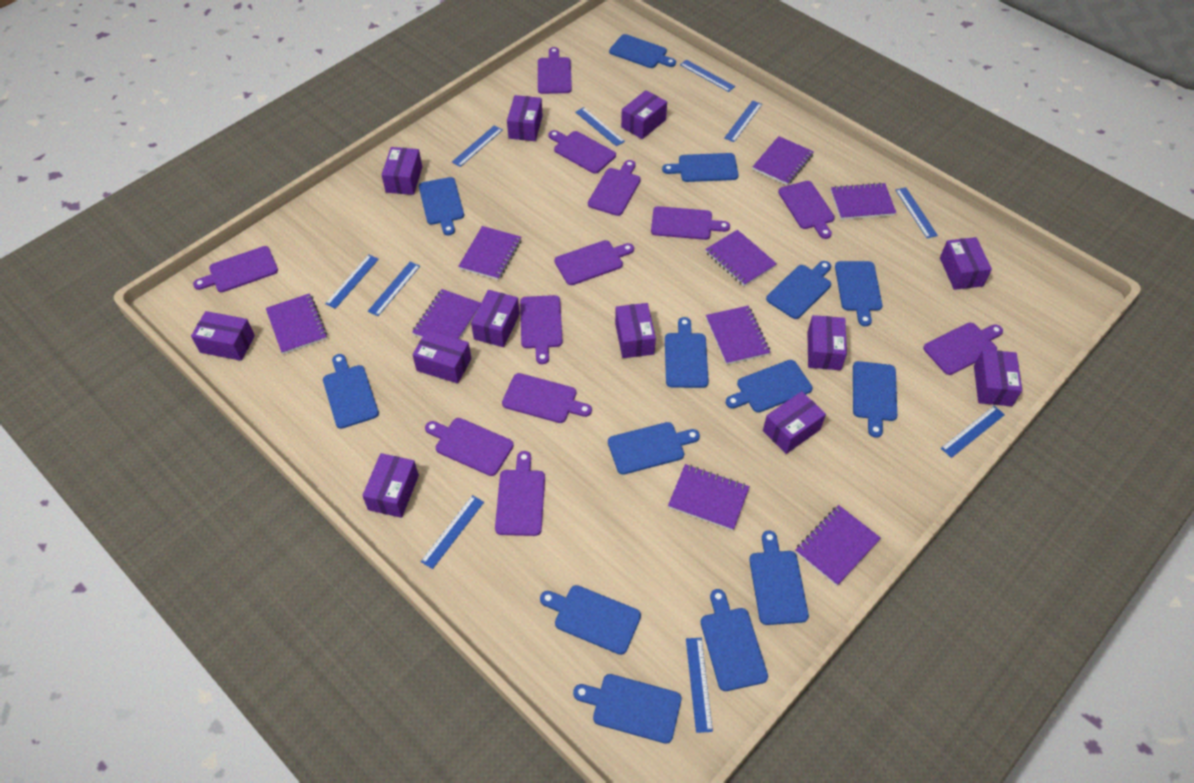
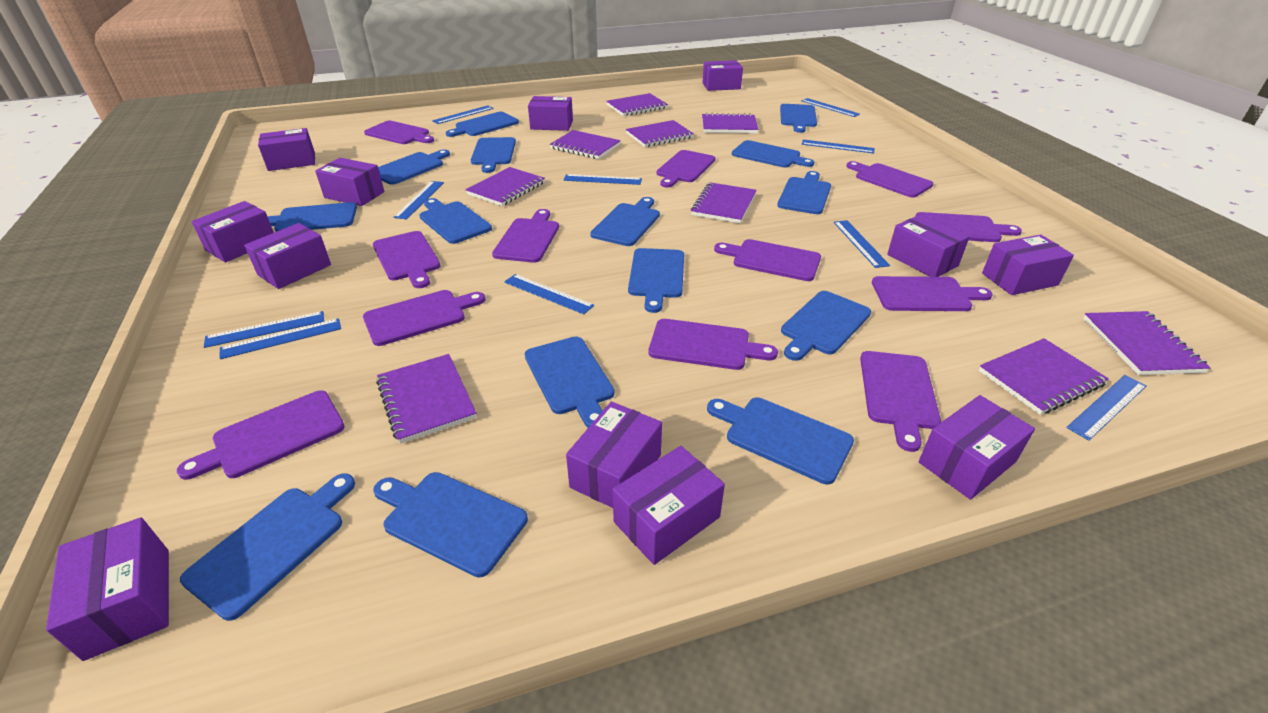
blue cutting board: 14 -> 15

